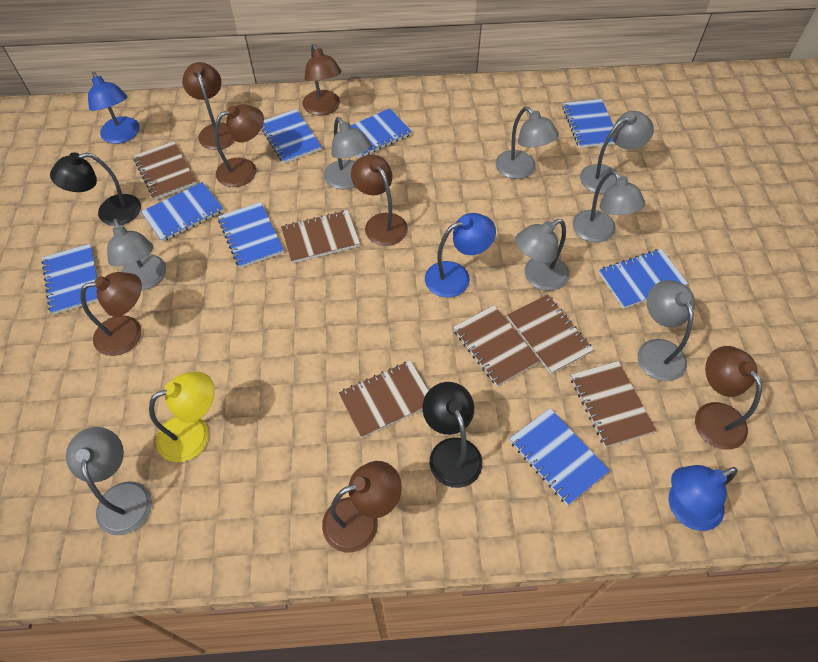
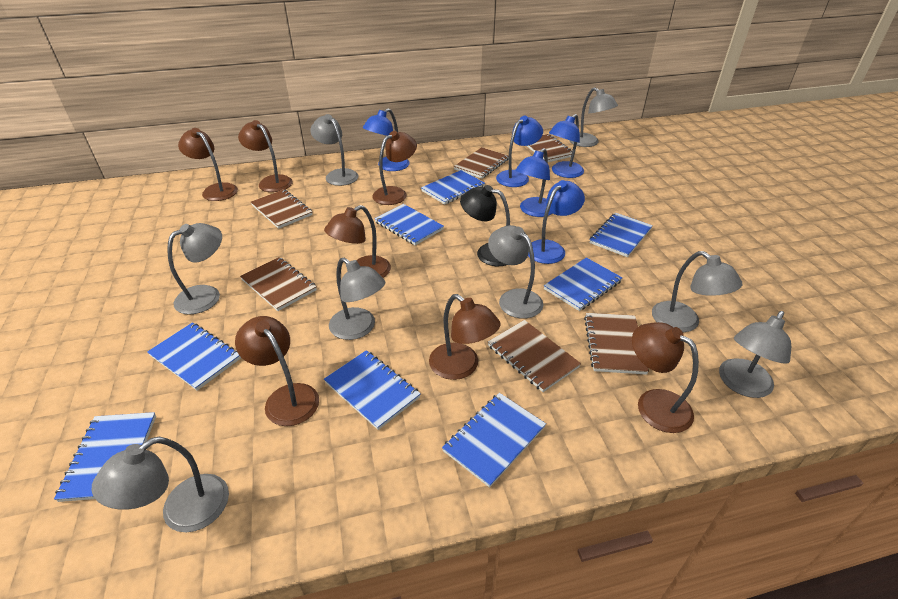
black lamp: 2 -> 1
blue lamp: 3 -> 5
yellow lamp: 1 -> 0

